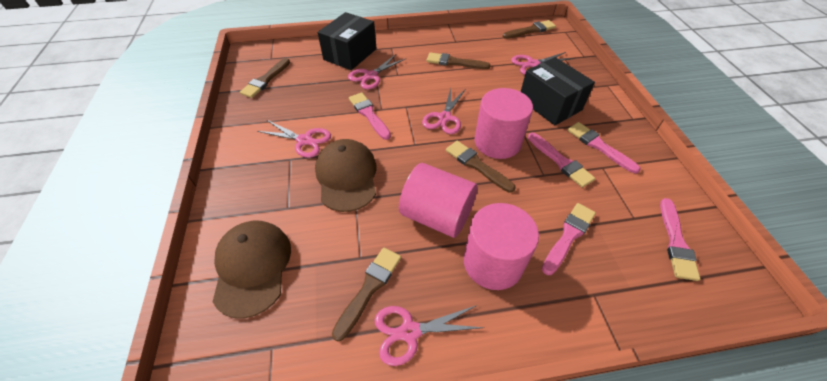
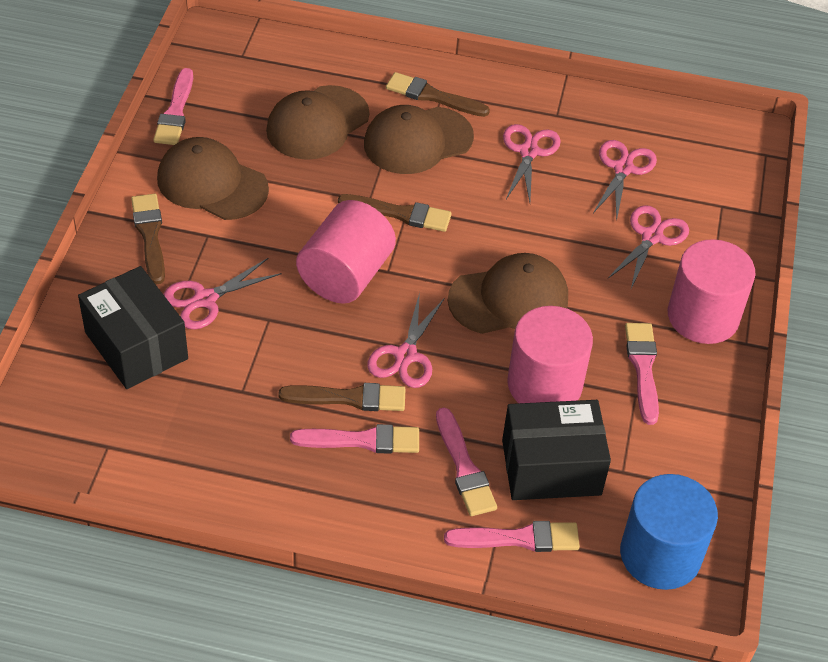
blue cylinder: 0 -> 1
brown brush: 5 -> 4
brown cap: 2 -> 4

